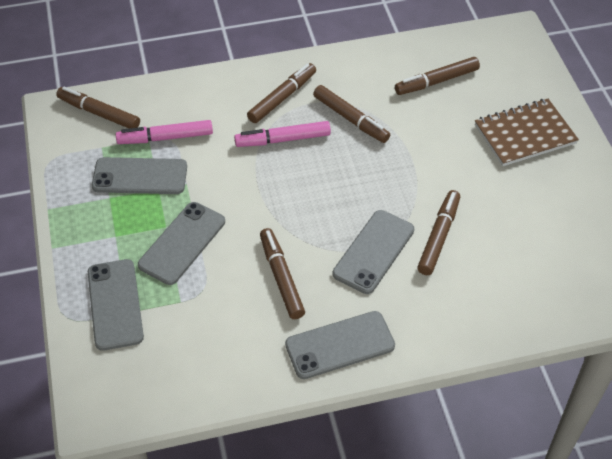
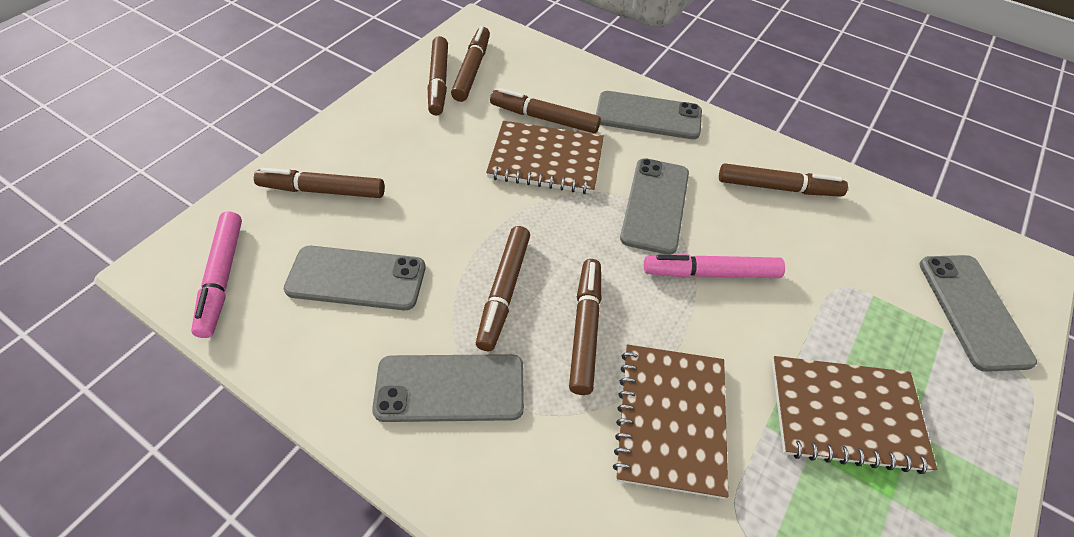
brown marker: 6 -> 7
brown notebook: 1 -> 3

